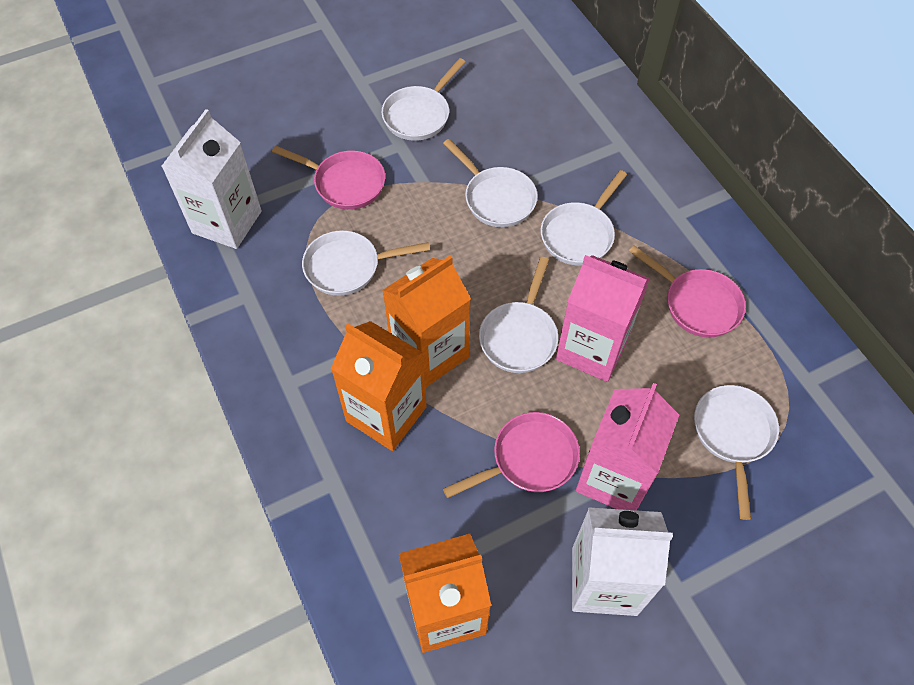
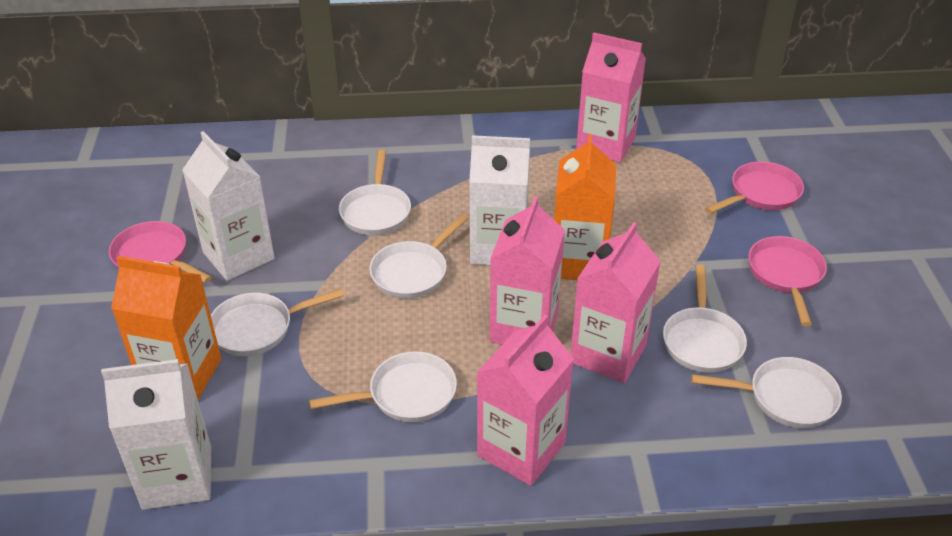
orange carton: 3 -> 2
pink carton: 2 -> 4
white carton: 2 -> 3

